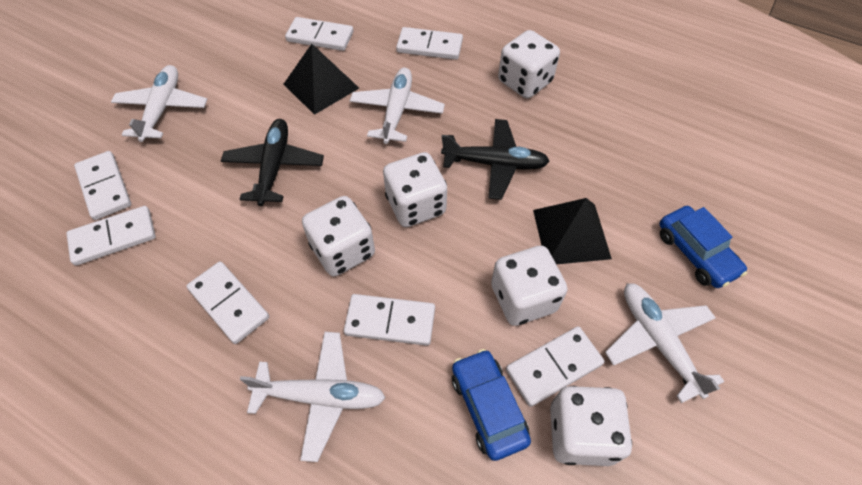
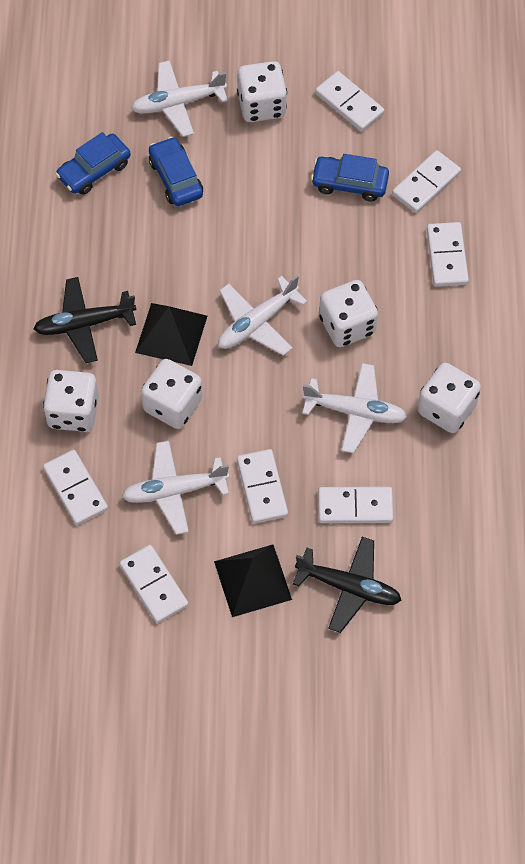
blue car: 2 -> 3

